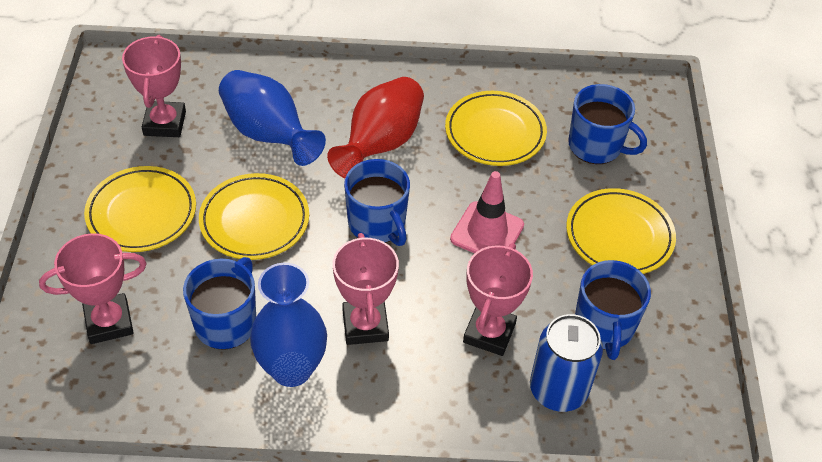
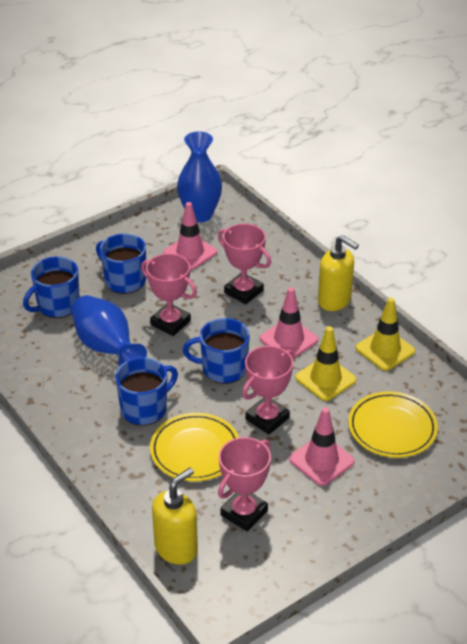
blue can: 1 -> 0
pink traffic cone: 1 -> 3
red vase: 1 -> 0
yellow plate: 4 -> 2
yellow soap dispenser: 0 -> 2
yellow traffic cone: 0 -> 2

